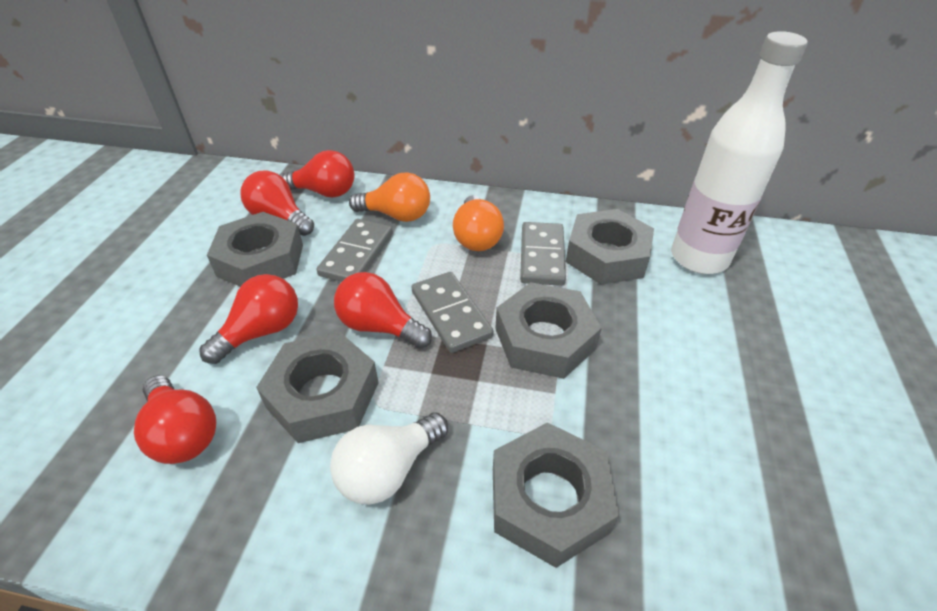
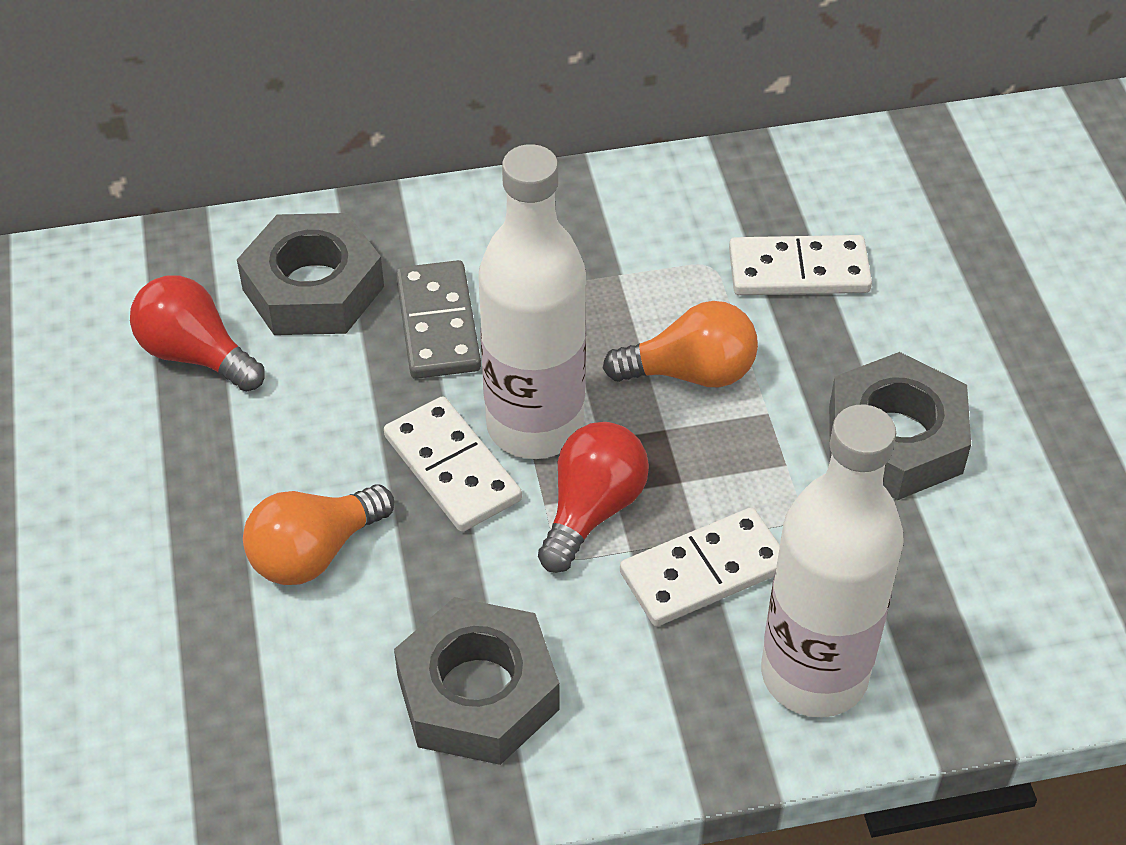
grey domino: 3 -> 1
grey nut: 5 -> 3
red light bulb: 5 -> 2
white bottle: 1 -> 2
white domino: 0 -> 3
white light bulb: 1 -> 0

